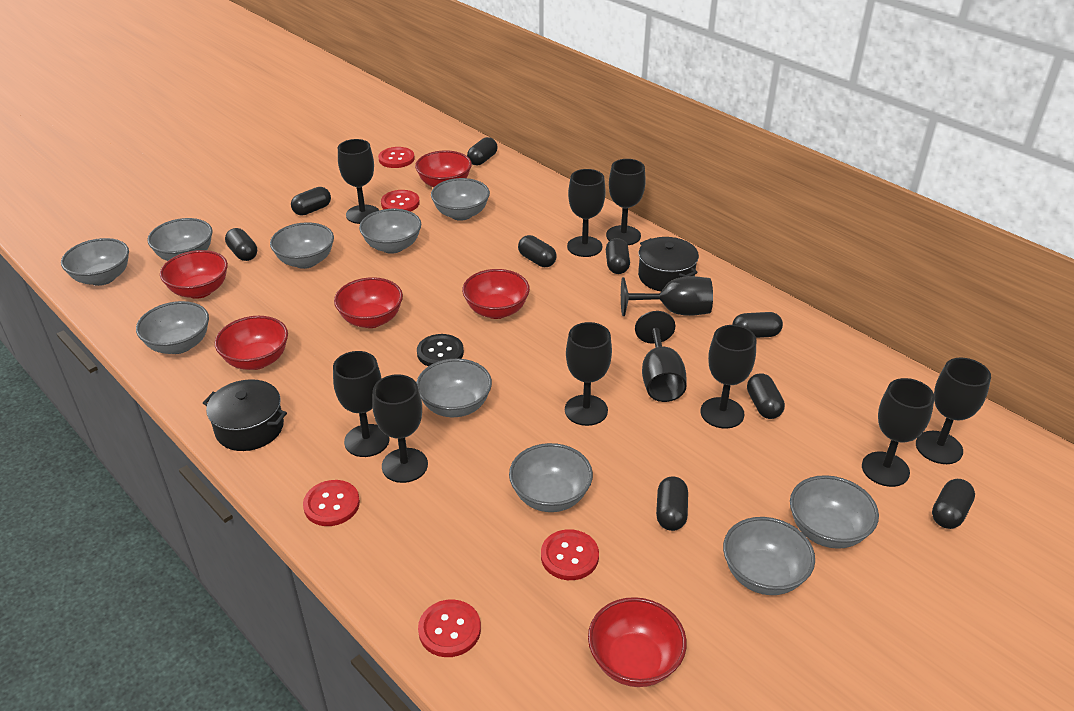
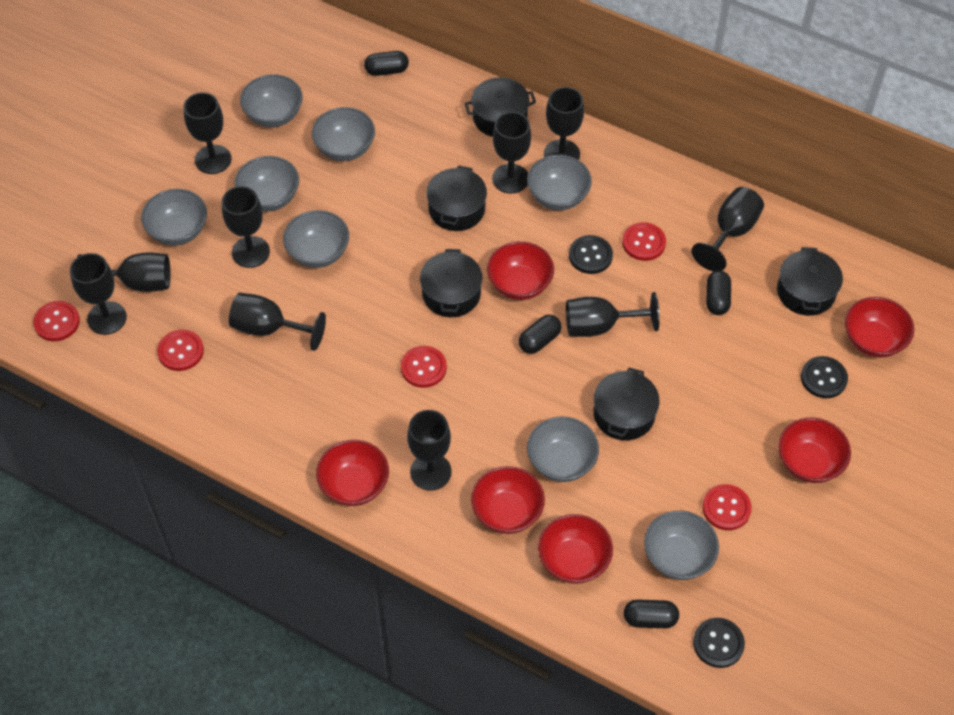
black button: 1 -> 3
black capsule: 9 -> 4
black goblet: 11 -> 10
black pot: 2 -> 5
grey bowl: 10 -> 8

